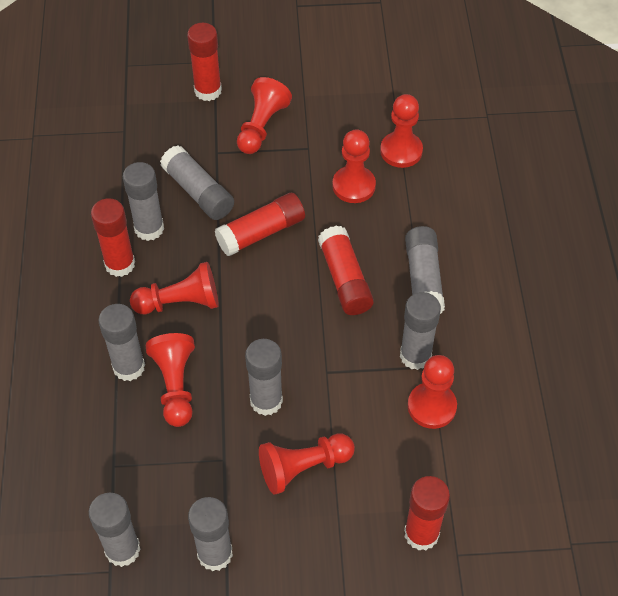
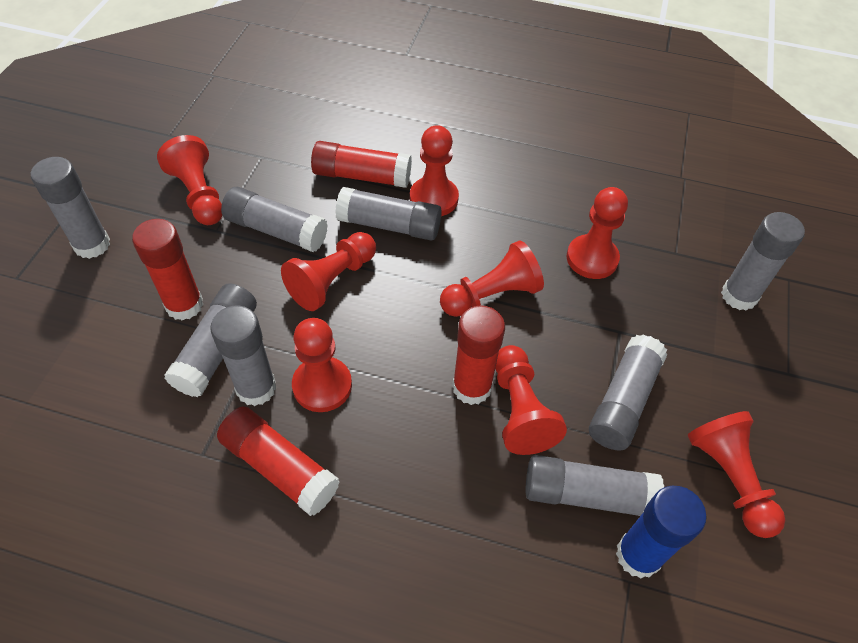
blue glue stick: 0 -> 1
red glue stick: 5 -> 4
red pawn: 7 -> 8

